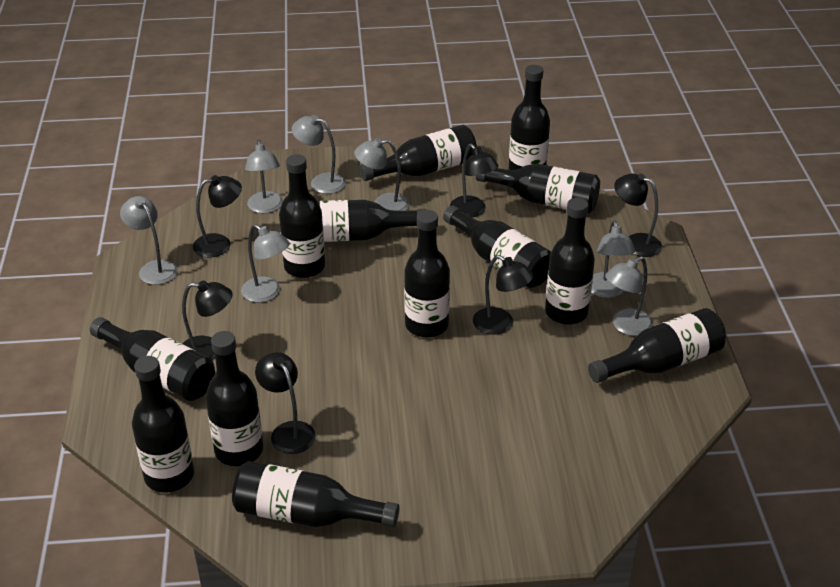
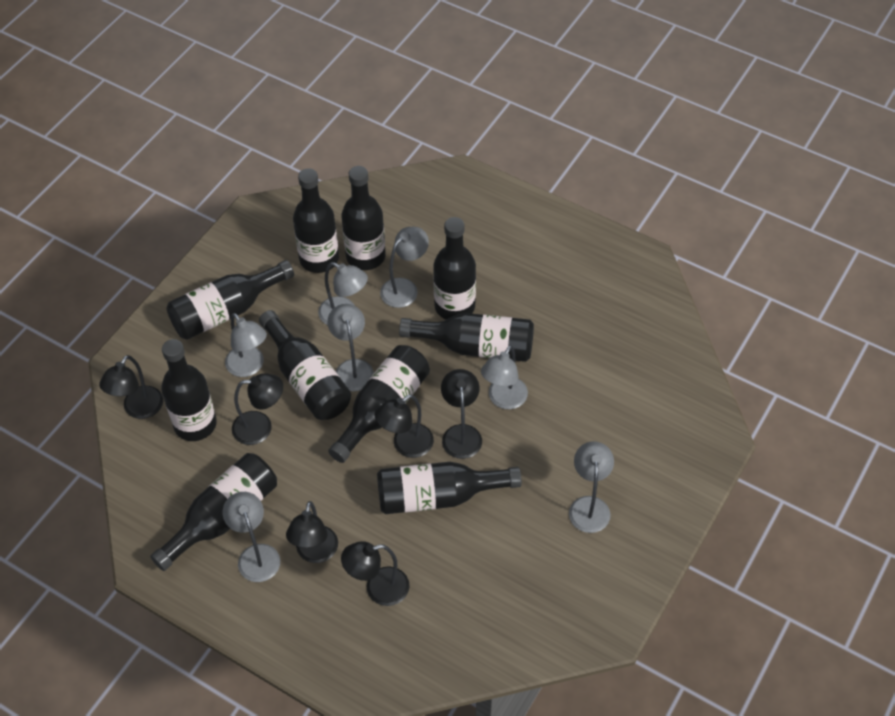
black bottle: 13 -> 10

